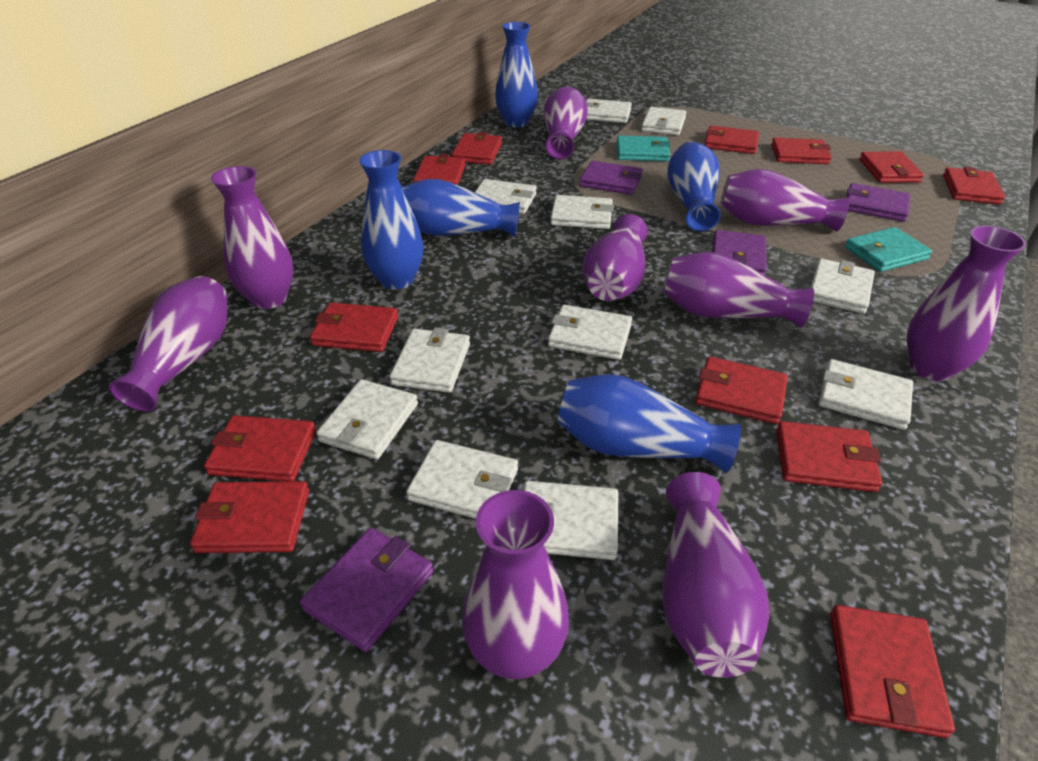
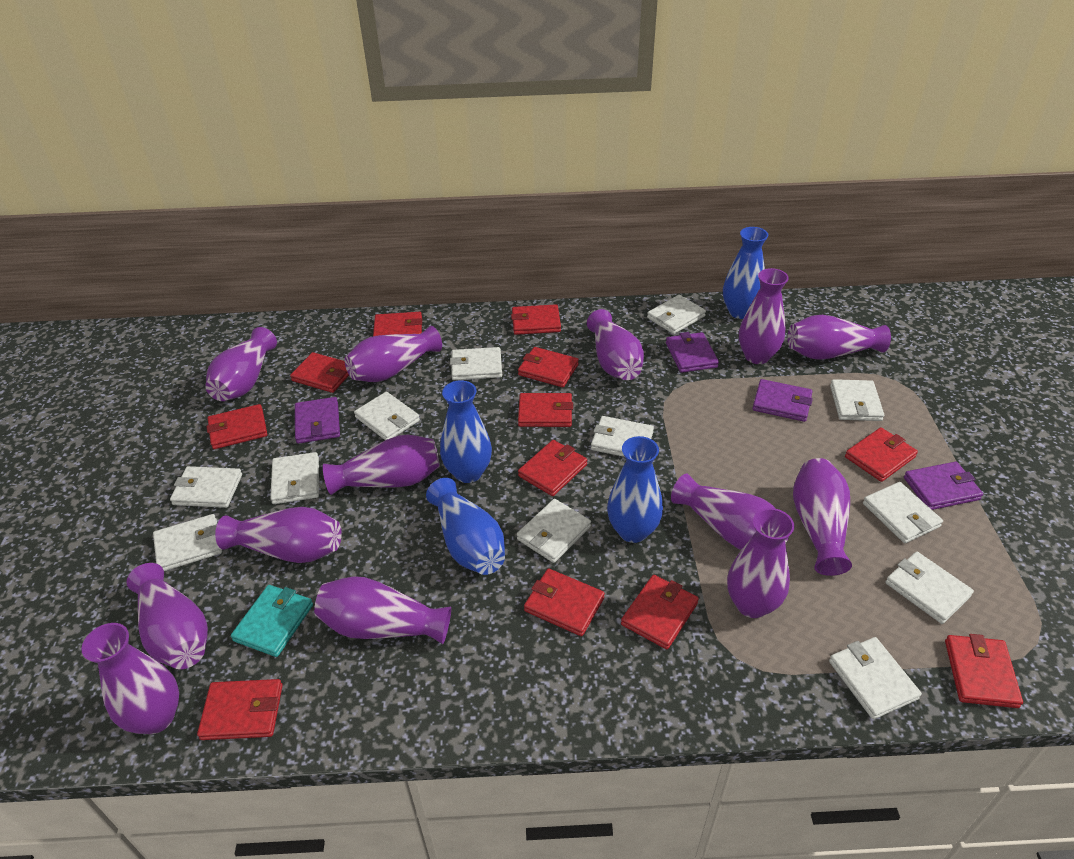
blue vase: 5 -> 4
purple vase: 9 -> 13
turquoise wallet: 2 -> 1
white wallet: 11 -> 12

